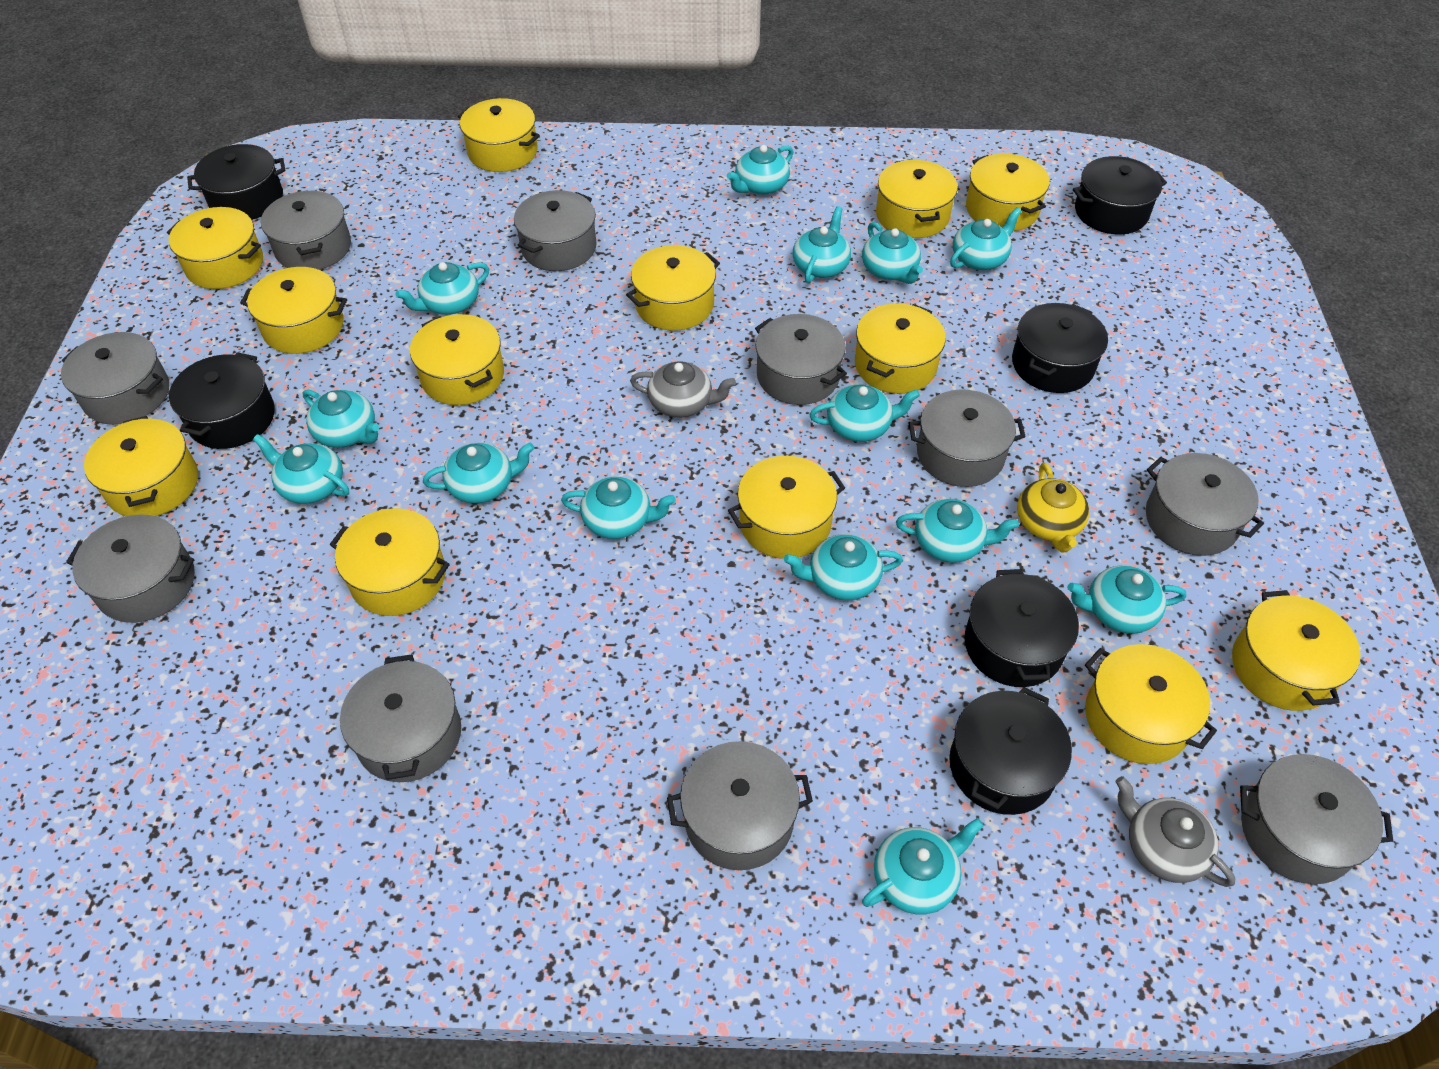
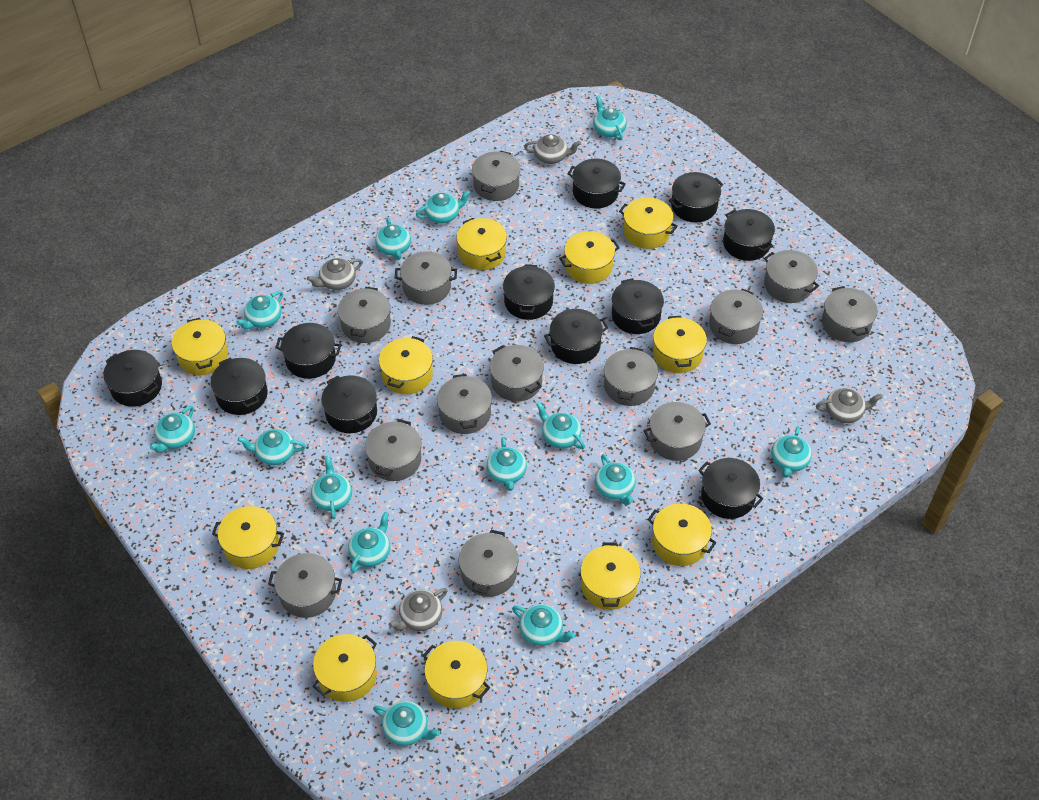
black pot: 6 -> 11
grey pot: 10 -> 13
grey teapot: 2 -> 4
yellow pot: 13 -> 11
yellow teapot: 1 -> 0

